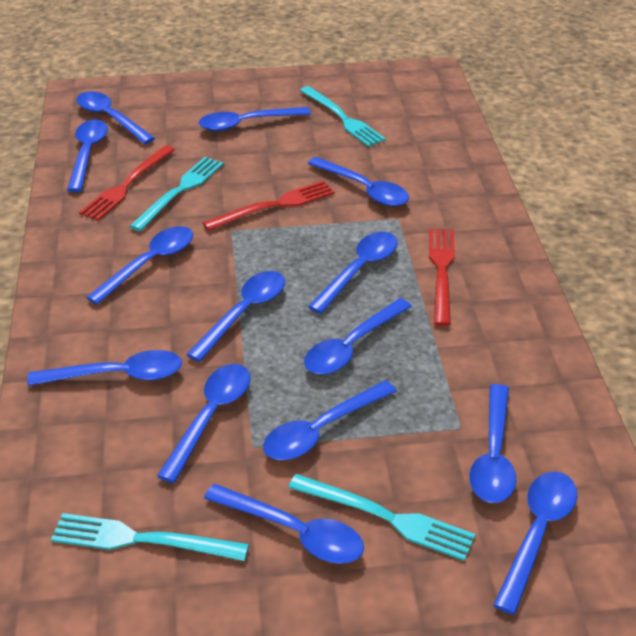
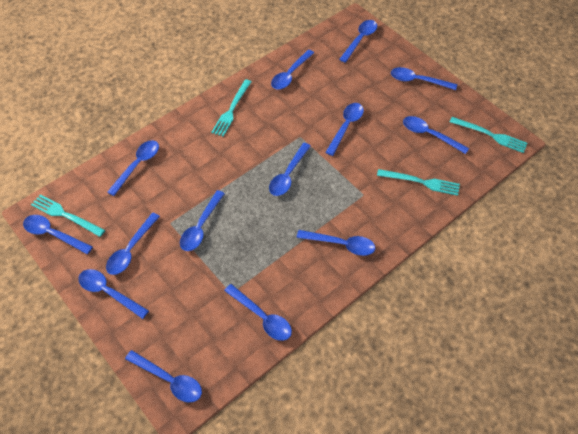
red fork: 3 -> 0

